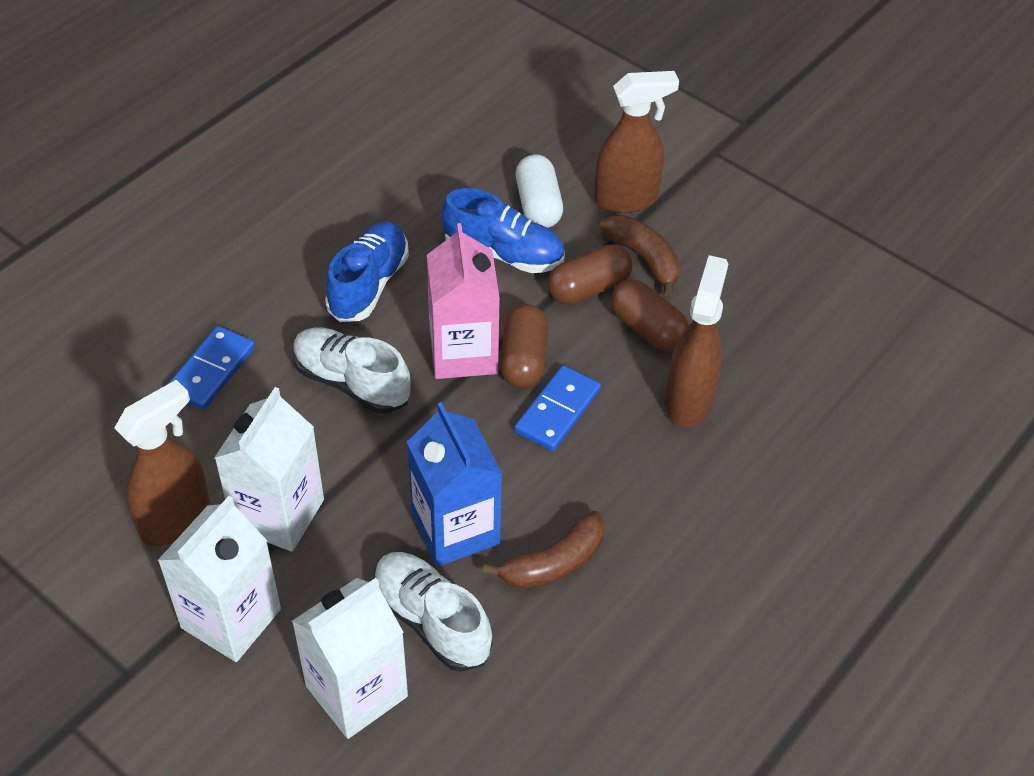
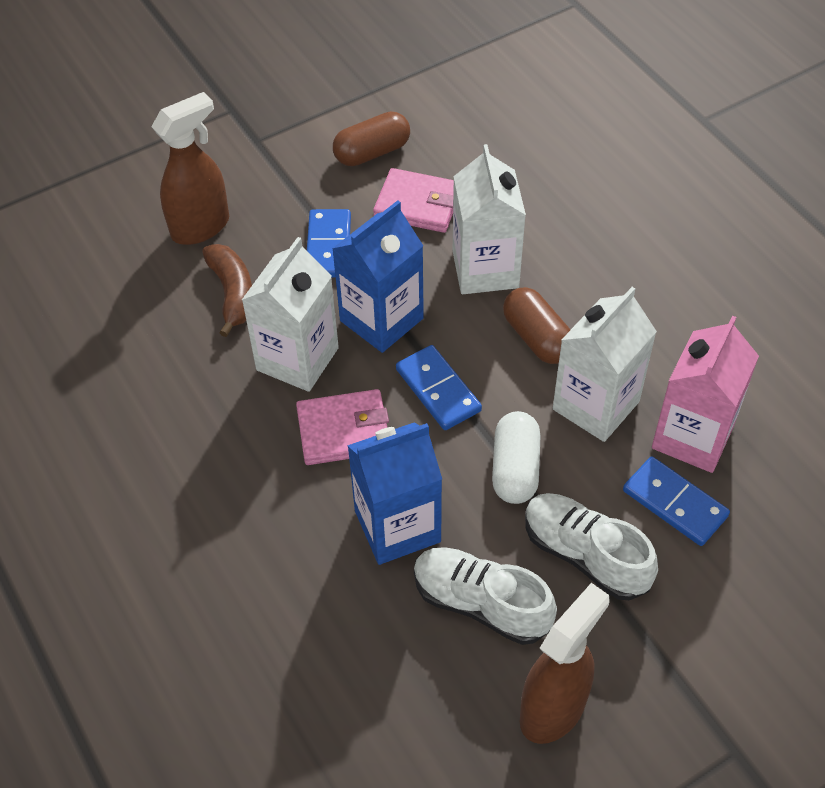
blue carton: 1 -> 2
blue domino: 2 -> 3
blue shoe: 2 -> 0
brown banana: 2 -> 1
brown capsule: 3 -> 2
brown spray bottle: 3 -> 2
pink wallet: 0 -> 2

